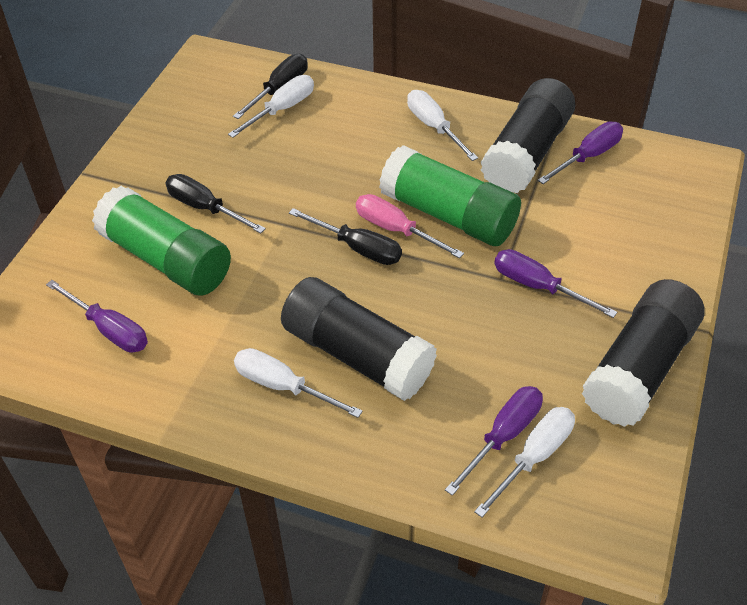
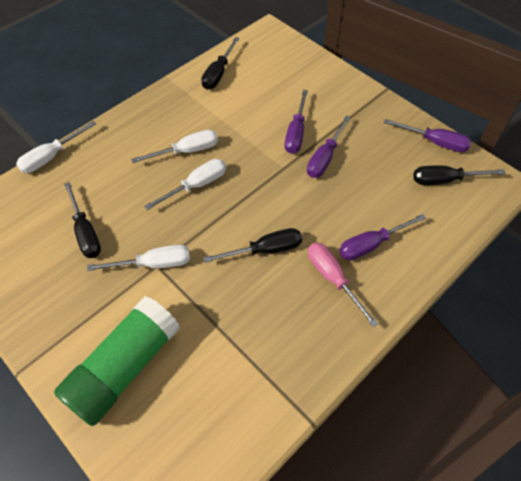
black glue stick: 3 -> 0
black screwdriver: 3 -> 4
green glue stick: 2 -> 1

